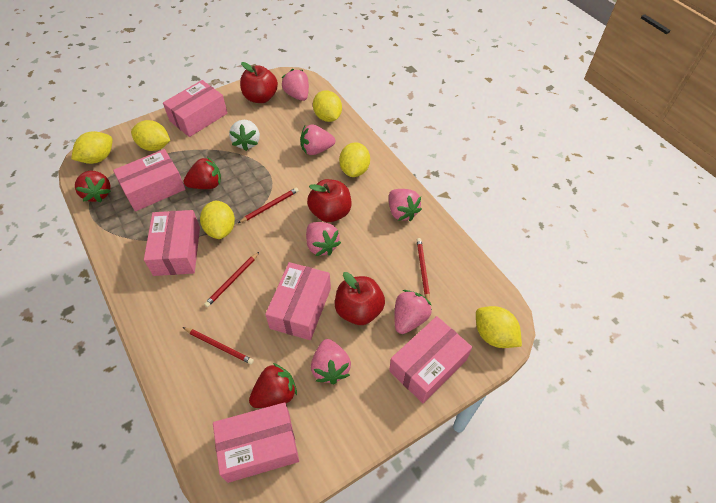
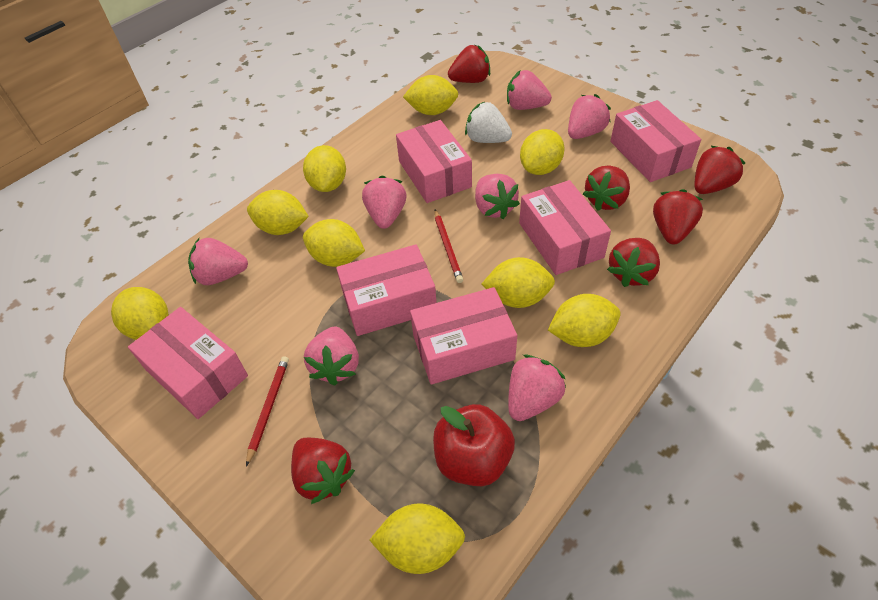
pink strawberry: 6 -> 7
red apple: 3 -> 1
red pencil: 4 -> 2
red strawberry: 3 -> 6
yellow lemon: 6 -> 9

